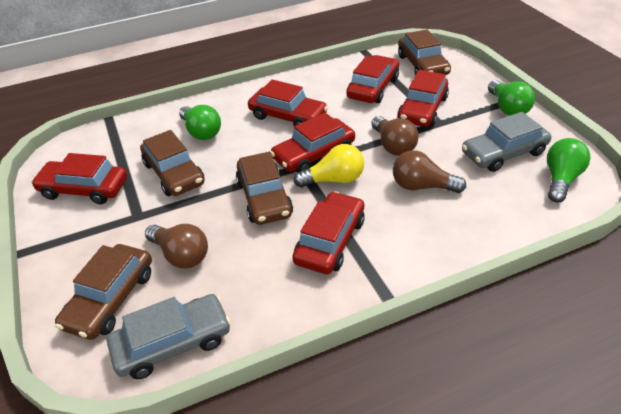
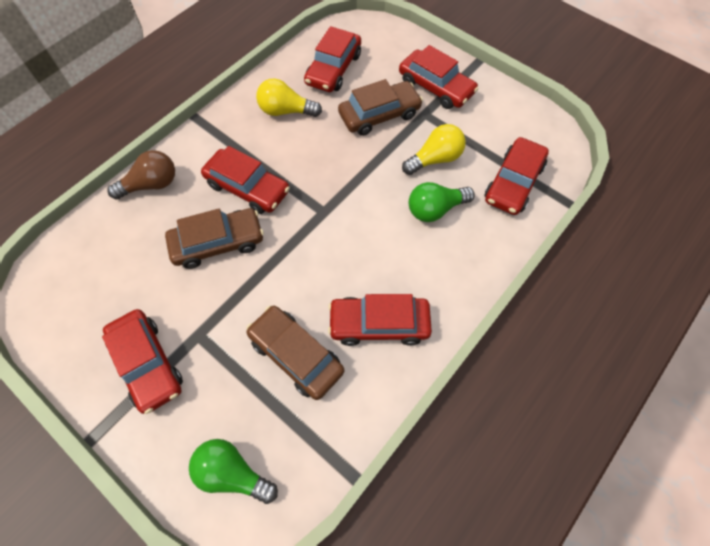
brown car: 4 -> 3
brown light bulb: 3 -> 1
green light bulb: 3 -> 2
grey car: 2 -> 0
yellow light bulb: 1 -> 2

